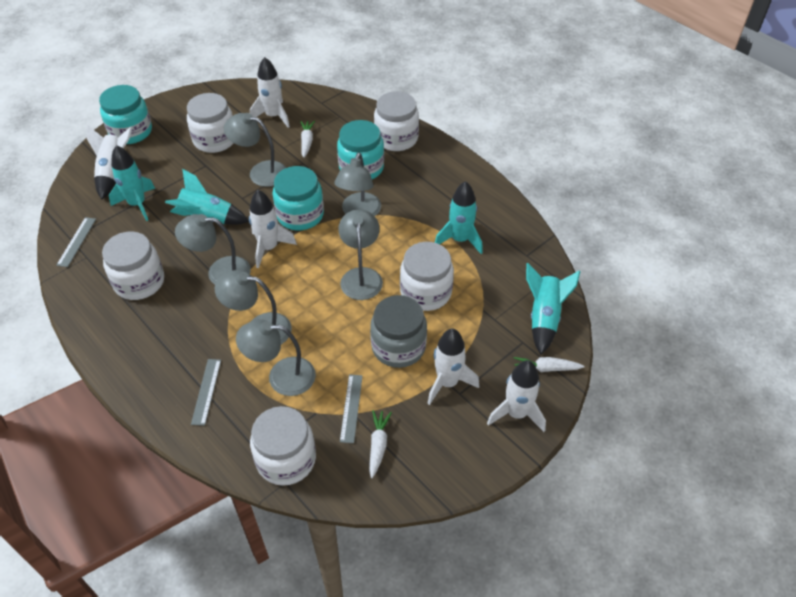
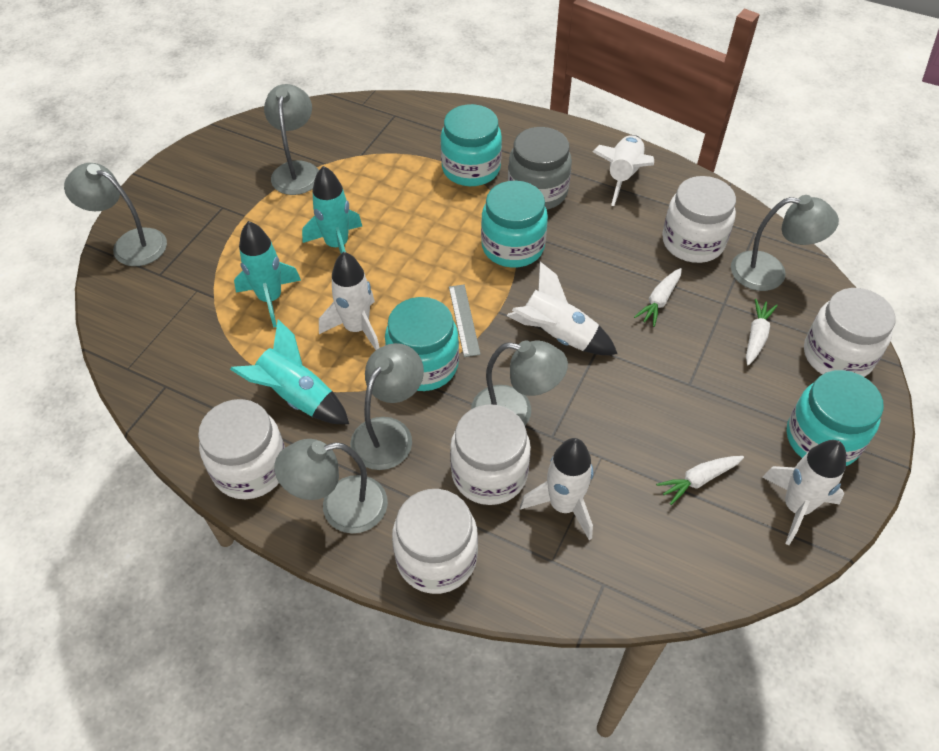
grey ruler: 3 -> 1
turquoise jar: 3 -> 4
turquoise rocket: 4 -> 3

